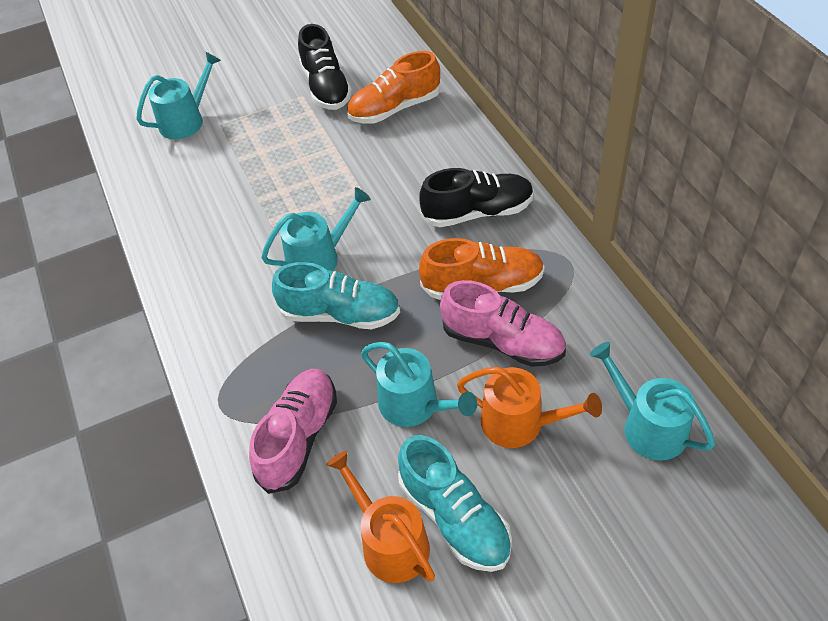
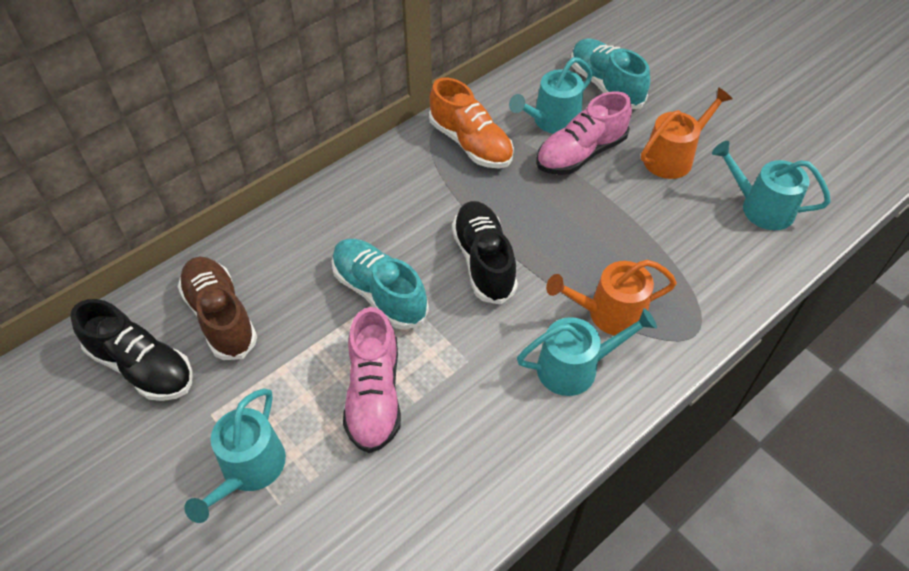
brown shoe: 0 -> 1
orange shoe: 2 -> 1

